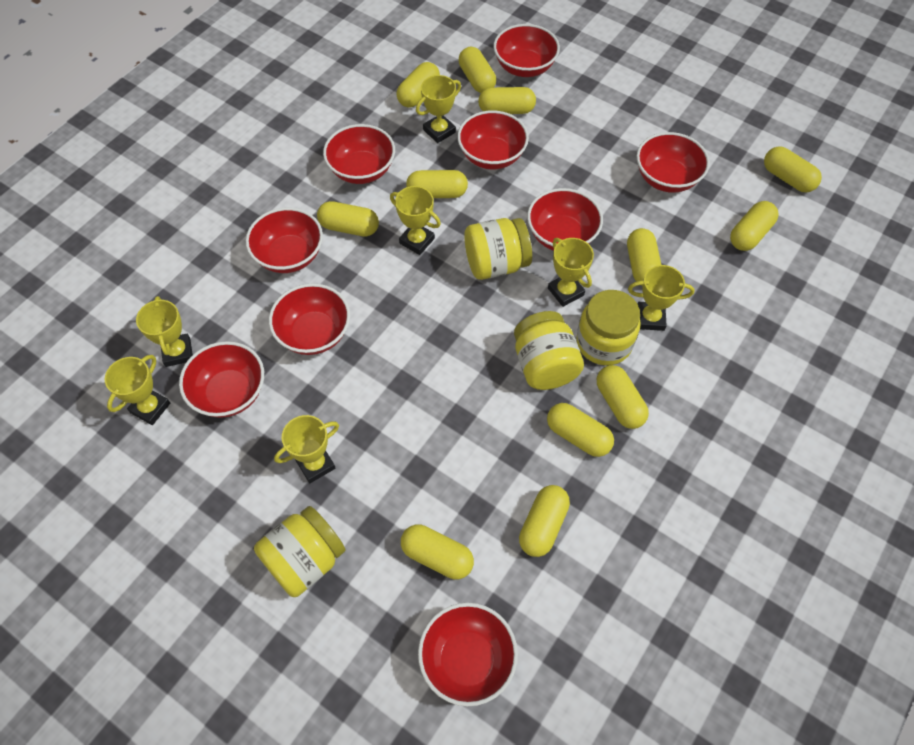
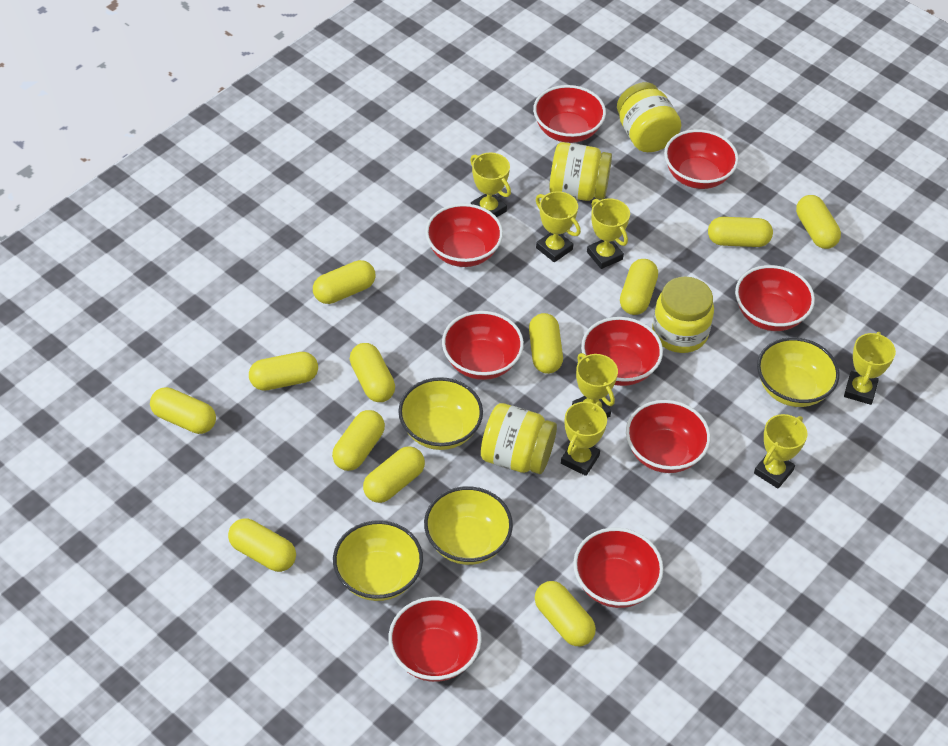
yellow bowl: 0 -> 4

